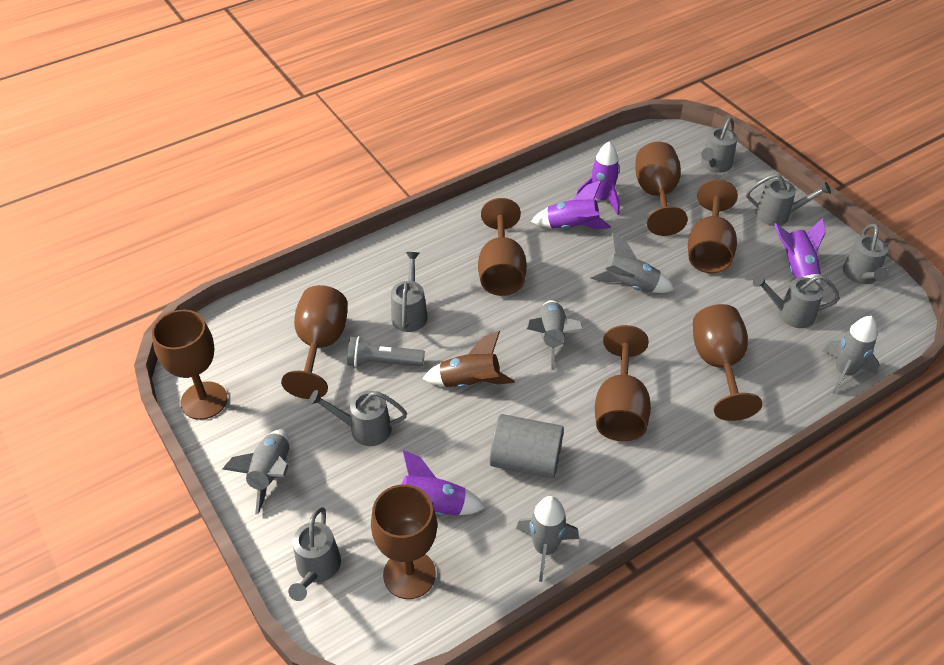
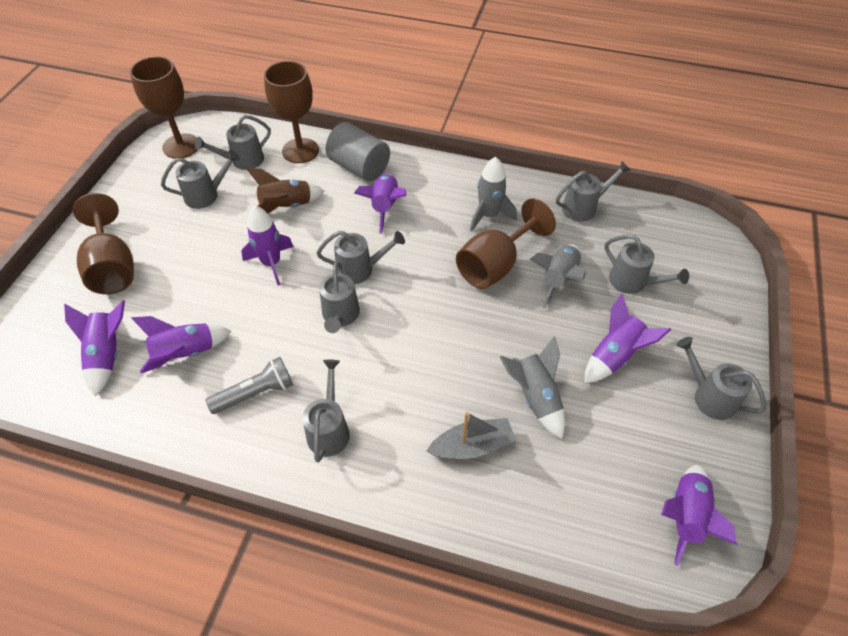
brown goblet: 8 -> 4
grey boat: 0 -> 1
grey rocket: 5 -> 3
grey watering can: 7 -> 8
purple rocket: 4 -> 6

